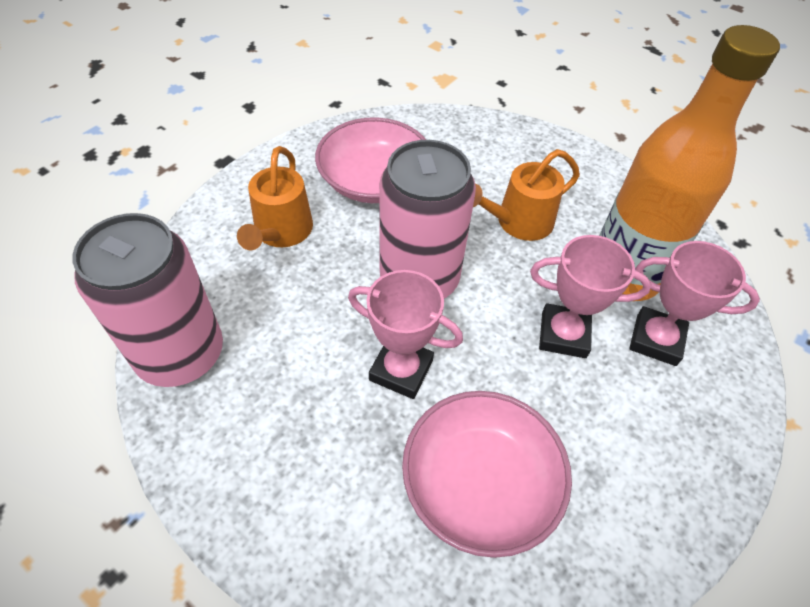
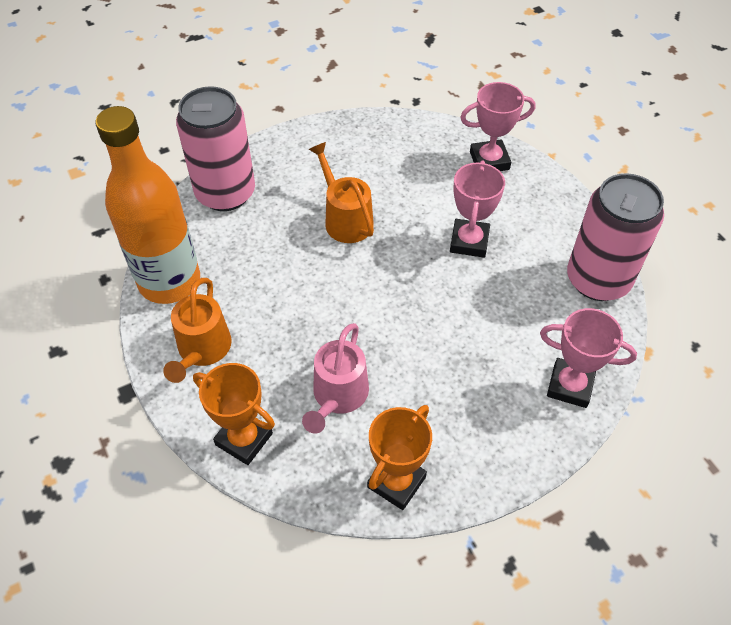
orange trophy: 0 -> 2
pink bowl: 2 -> 0
pink watering can: 0 -> 1

